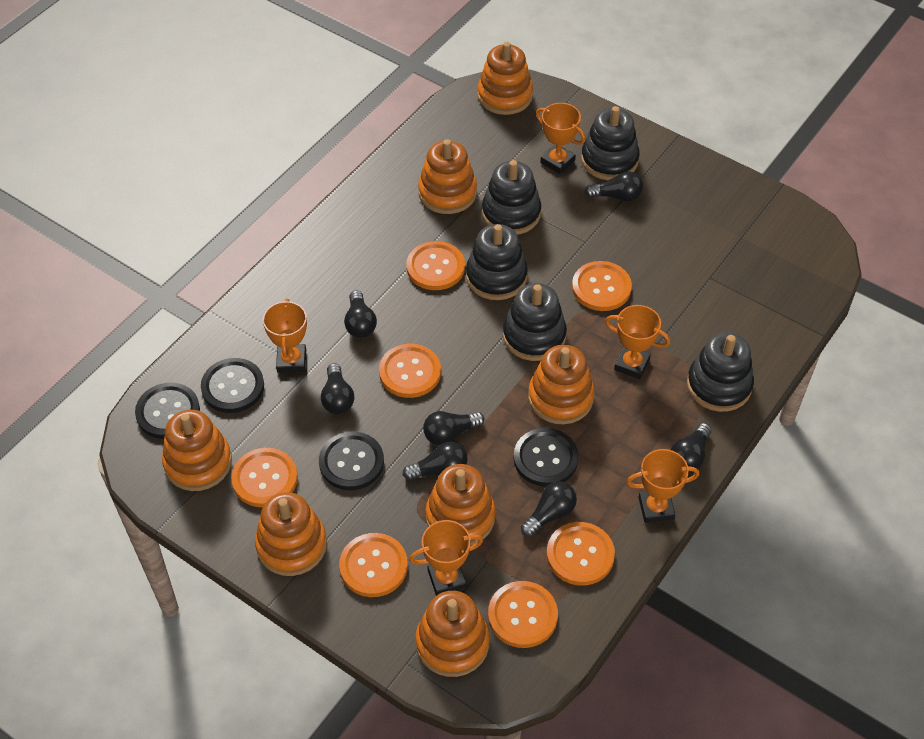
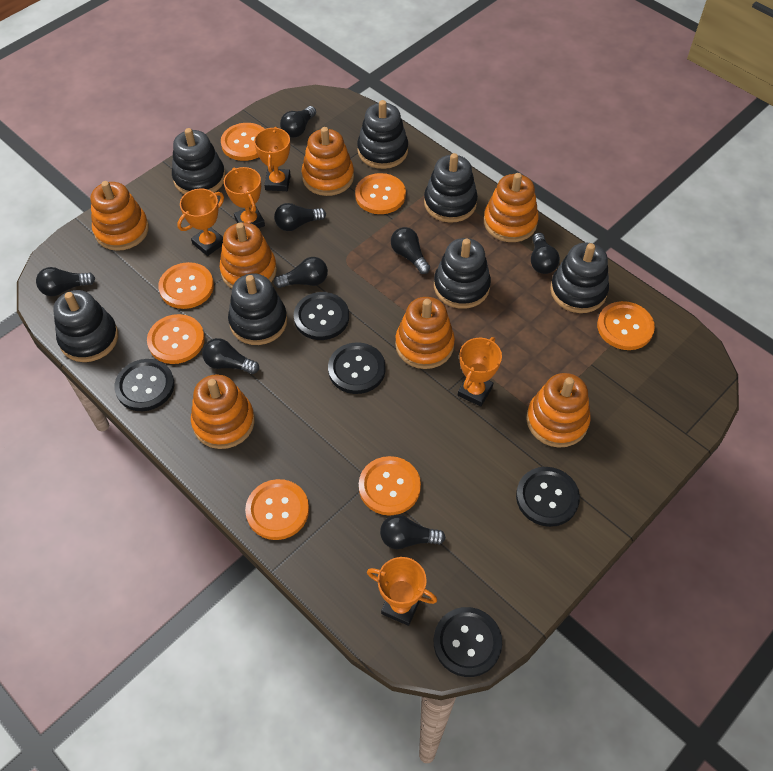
black button: 4 -> 5
black light bulb: 7 -> 8
black stacking toy: 5 -> 7

